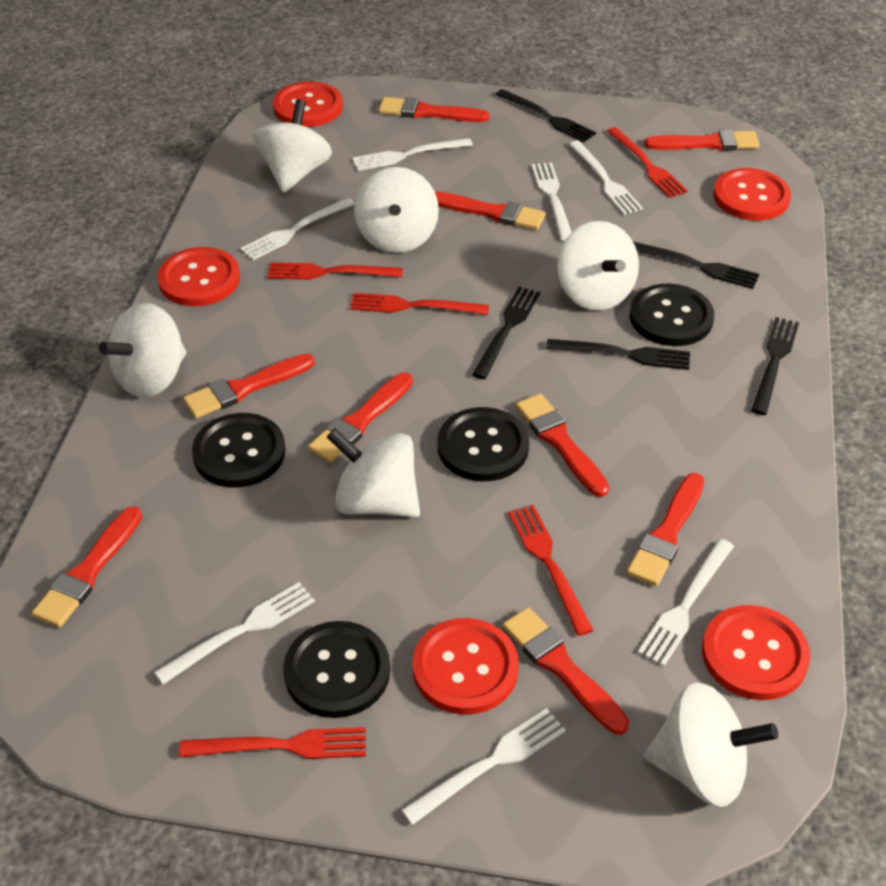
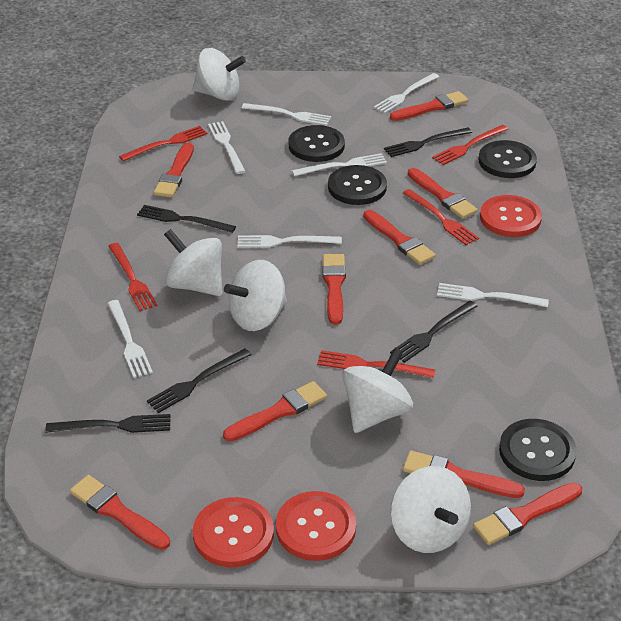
red button: 5 -> 3
white spinning top: 6 -> 5

